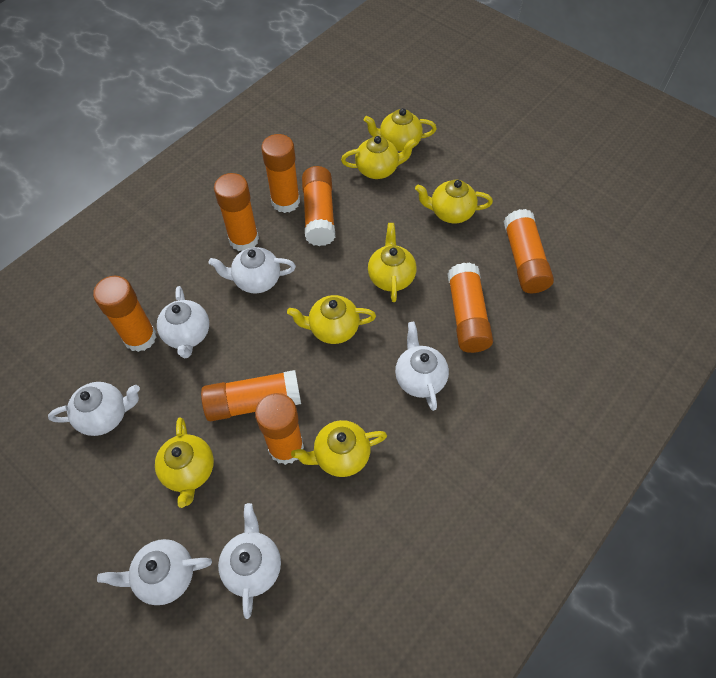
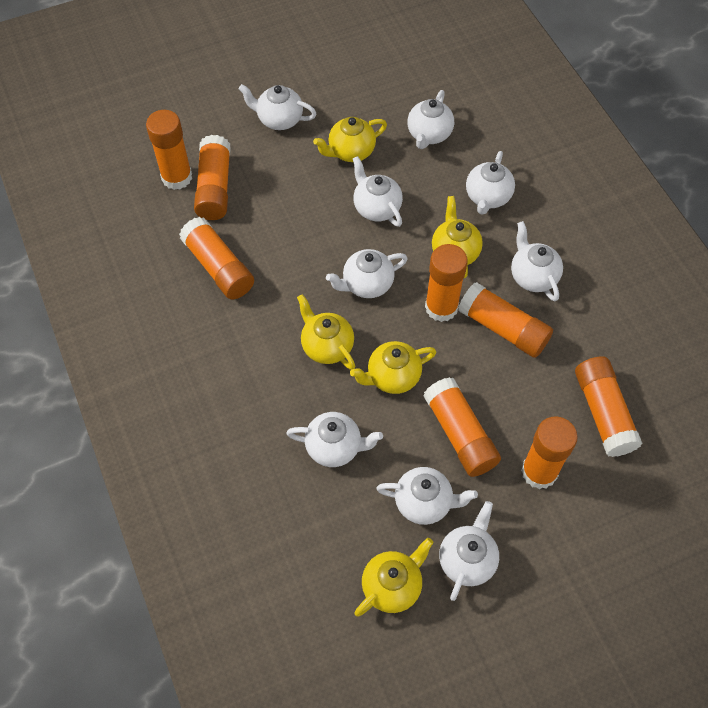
white teapot: 6 -> 9
yellow teapot: 7 -> 5

